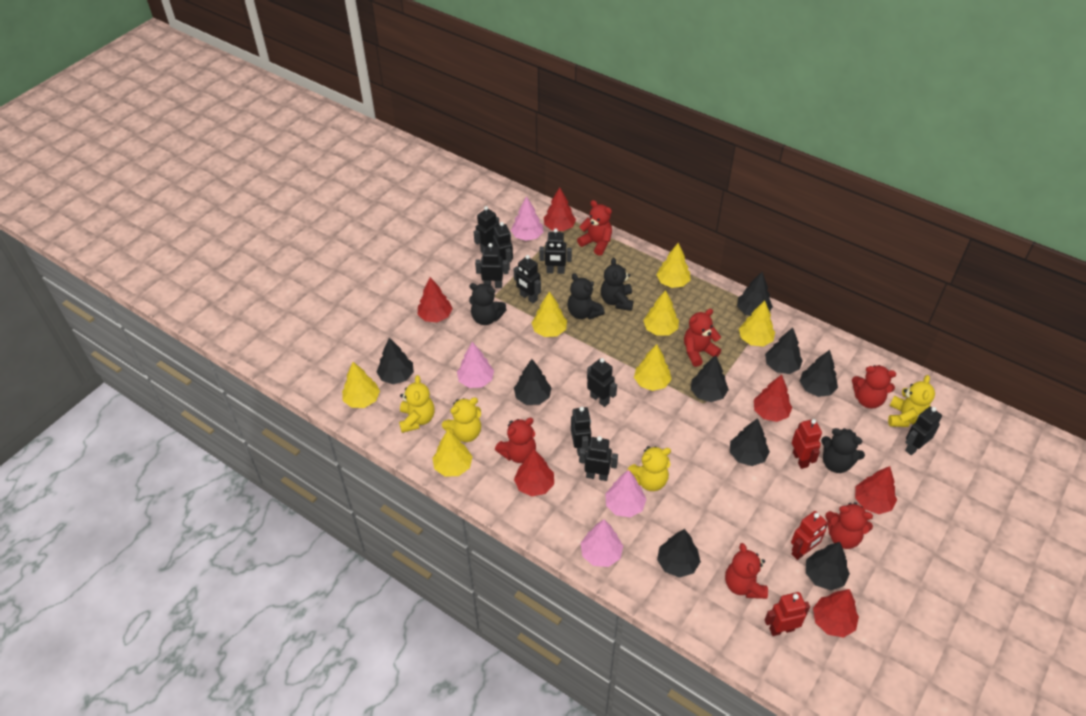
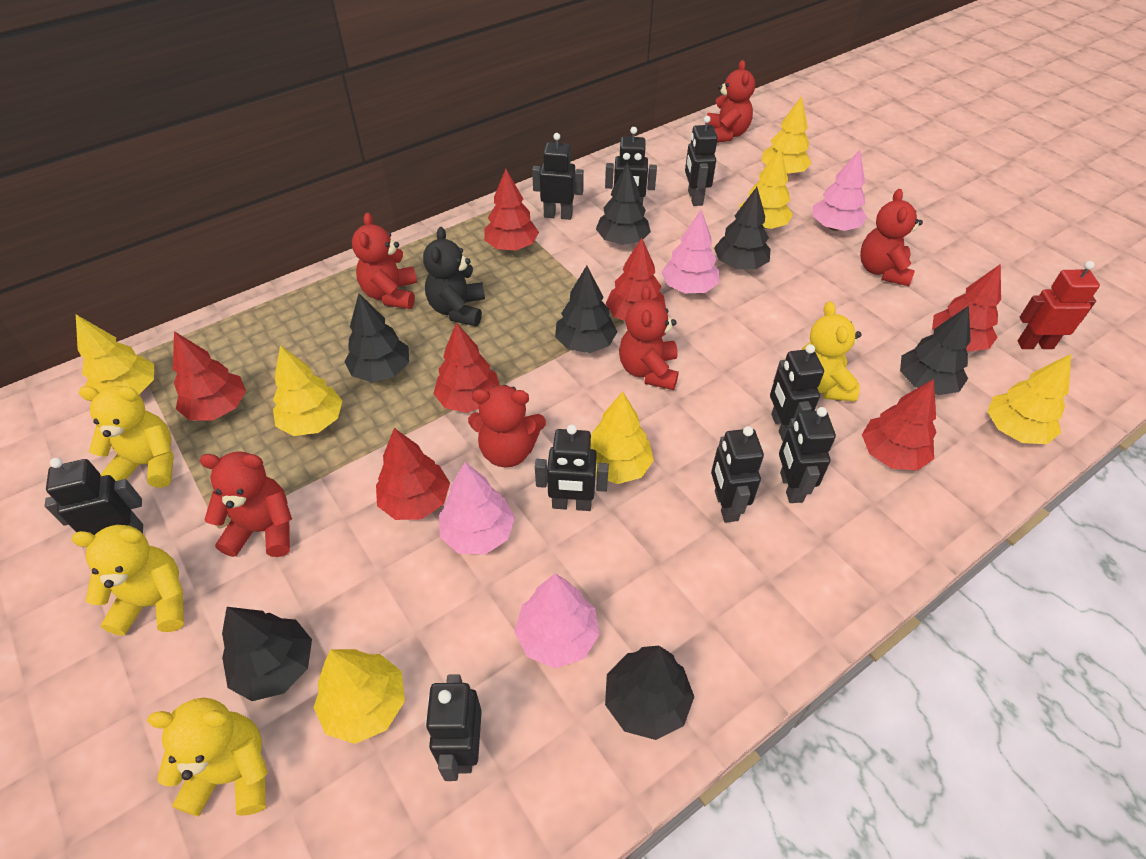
black teddy bear: 4 -> 1
black tree: 9 -> 7
red robot: 3 -> 1
red tree: 6 -> 7

